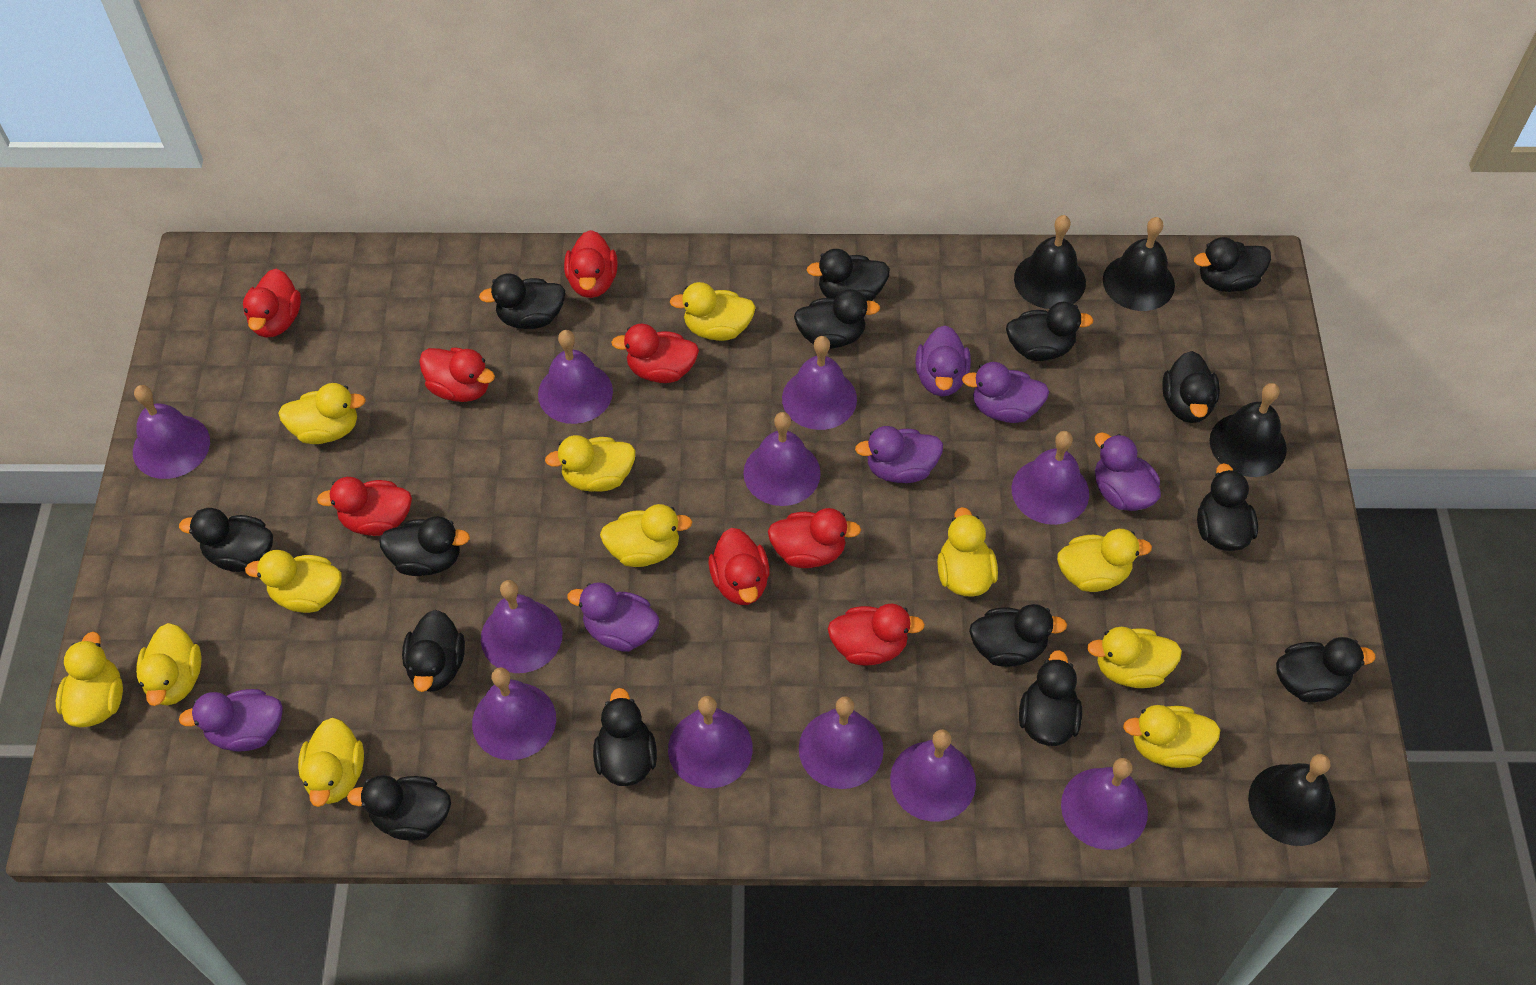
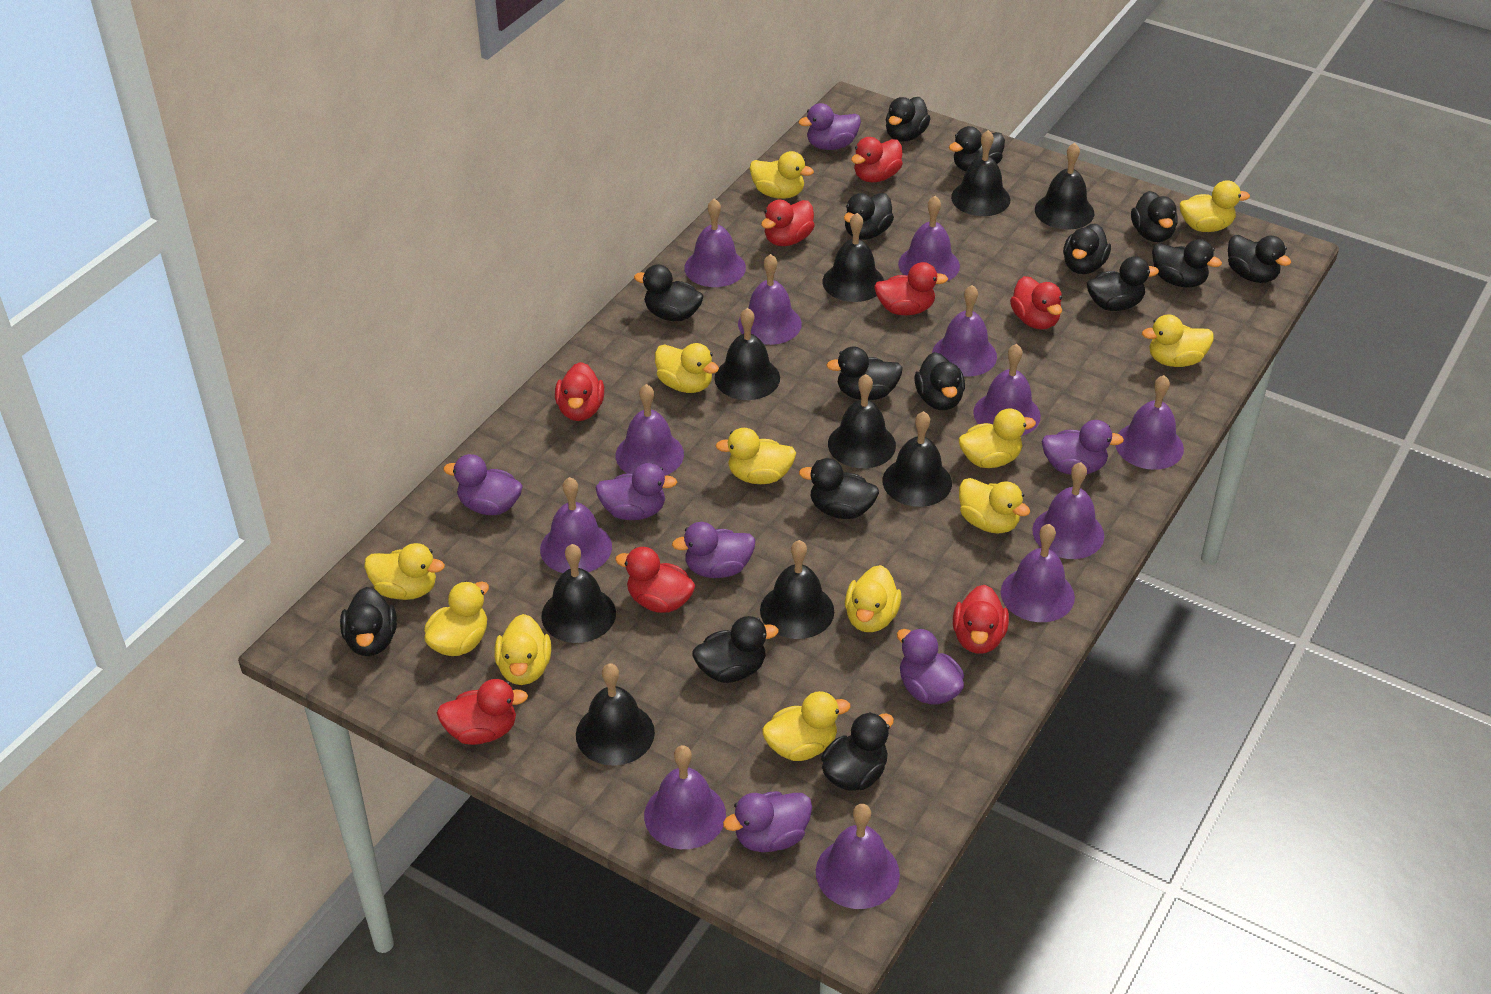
black bell: 4 -> 9
purple bell: 11 -> 12
purple duck: 6 -> 7

